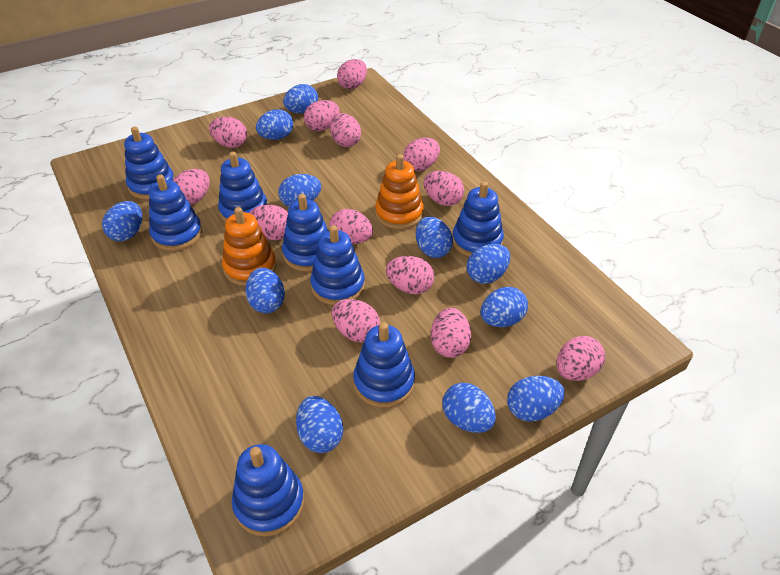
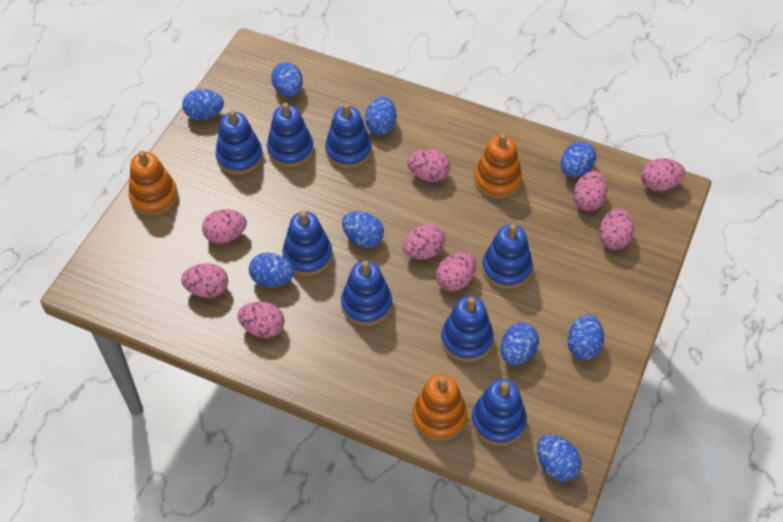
blue egg: 11 -> 9
orange stacking toy: 2 -> 3
pink egg: 13 -> 9

